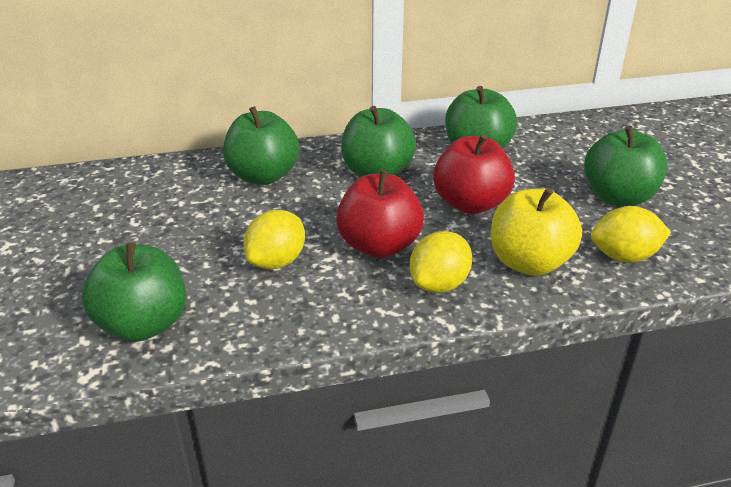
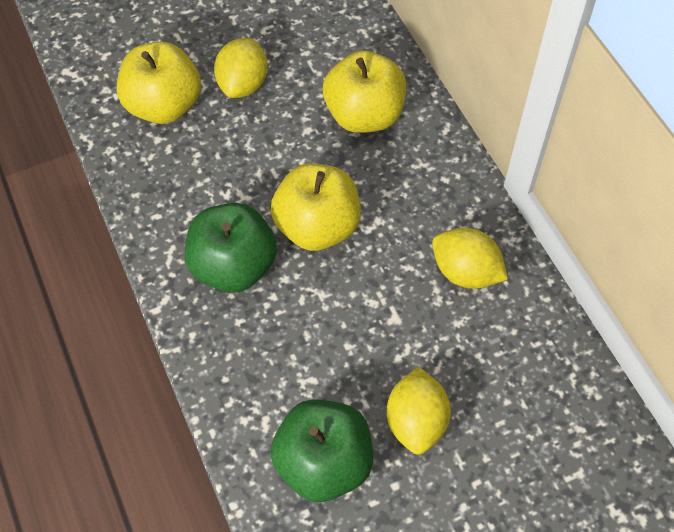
green apple: 5 -> 2
red apple: 2 -> 0
yellow apple: 1 -> 3

